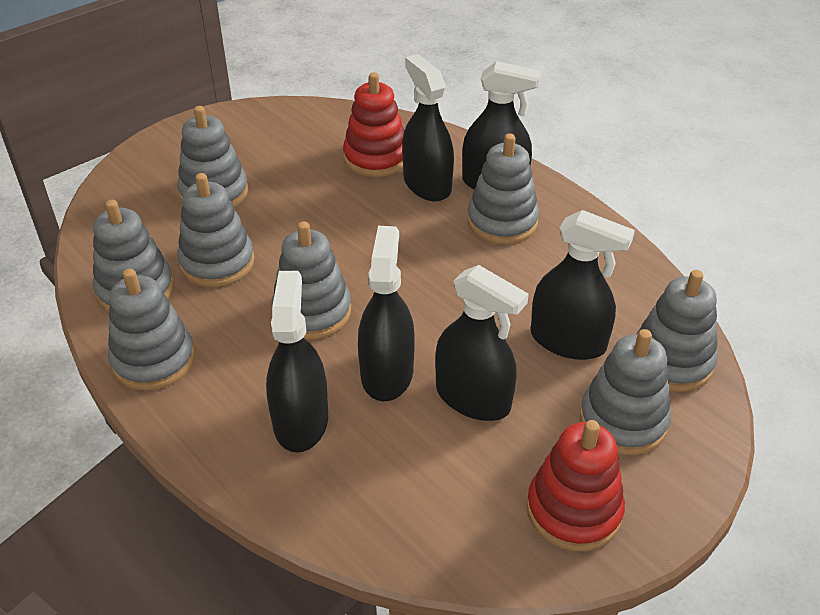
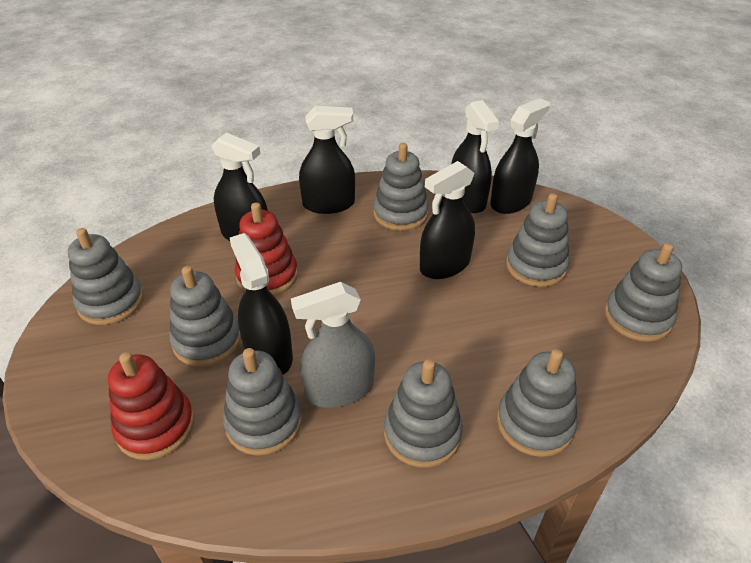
grey spray bottle: 0 -> 1

